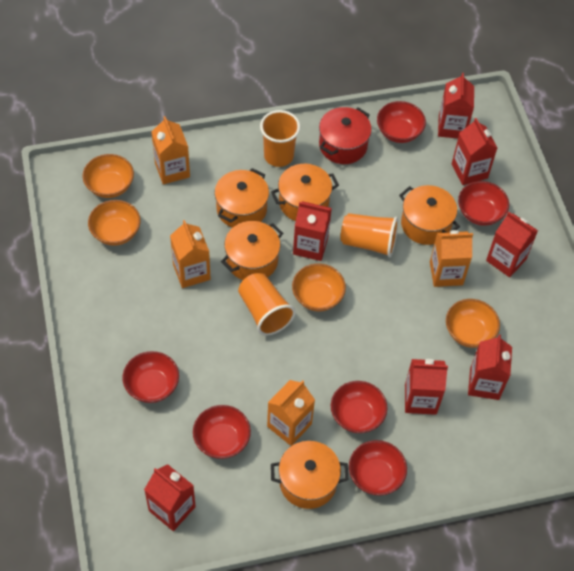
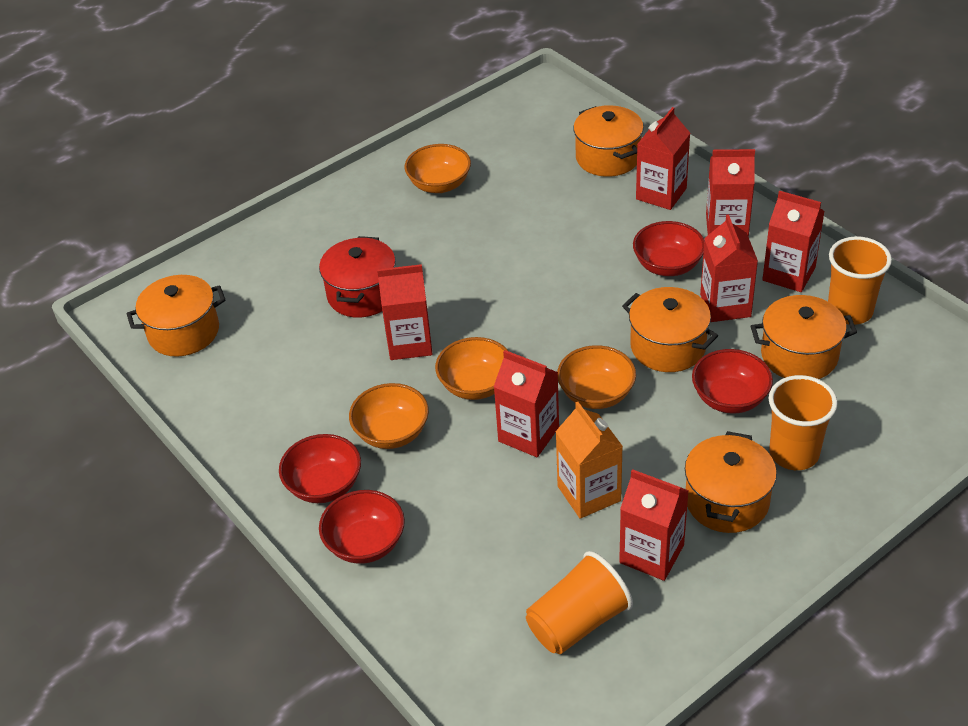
orange carton: 4 -> 1
red bowl: 6 -> 4

